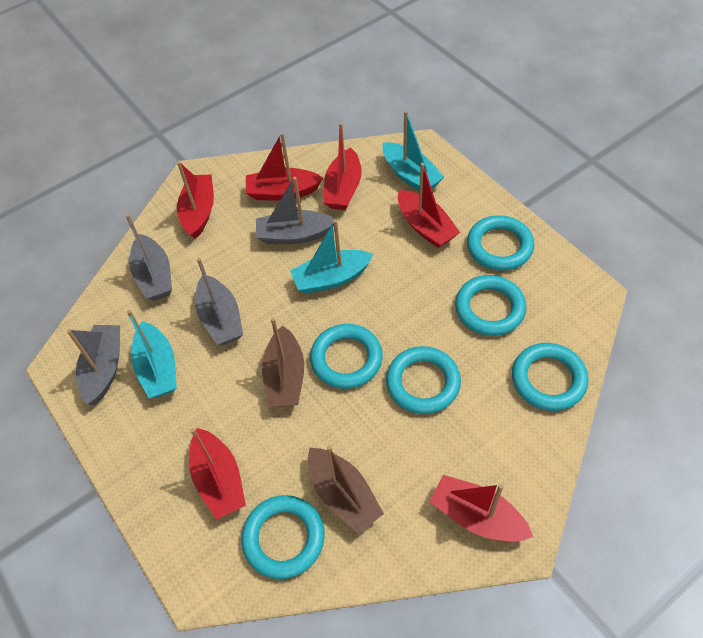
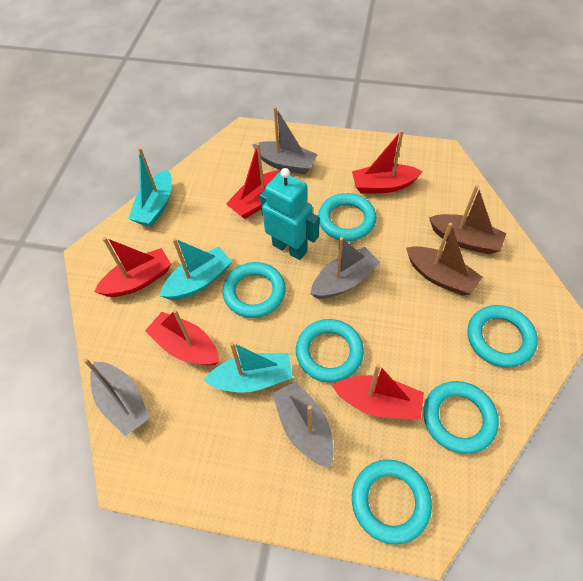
red boat: 6 -> 5
turquoise robot: 0 -> 1

